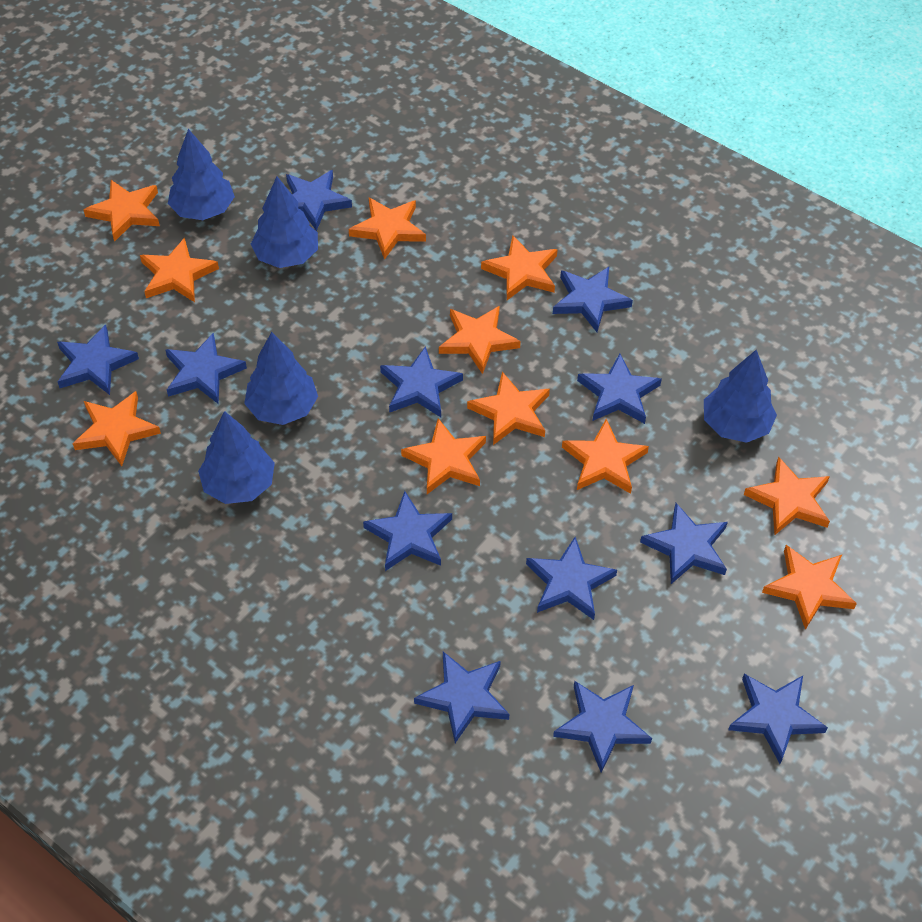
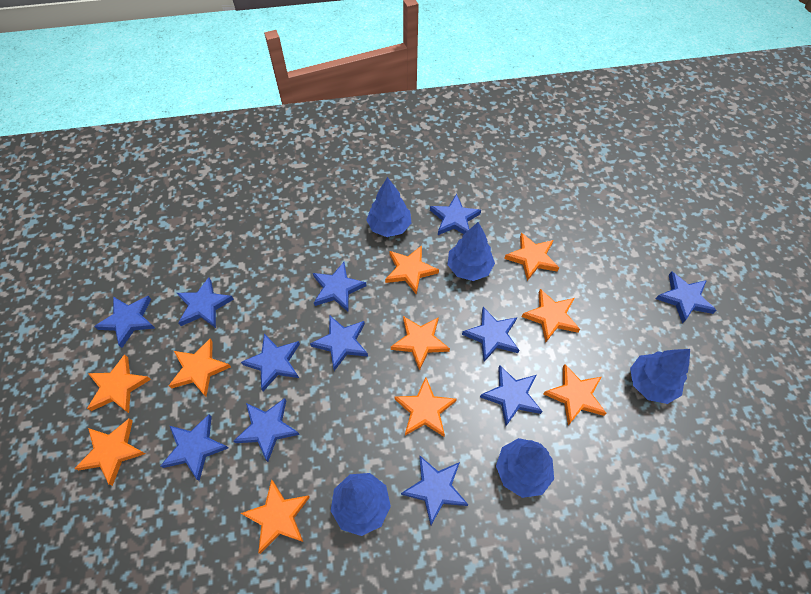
orange star: 11 -> 10

